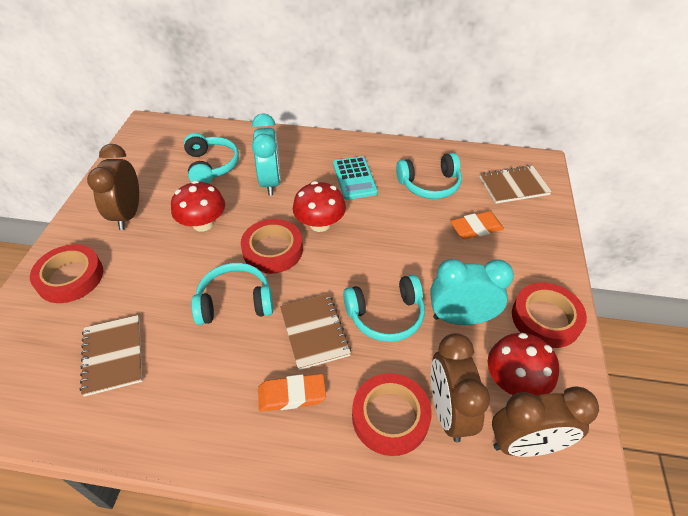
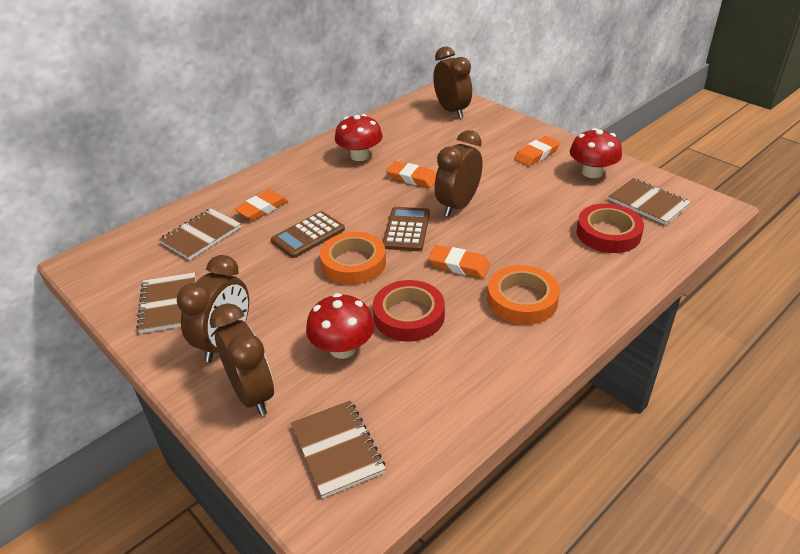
brown calculator: 0 -> 2
brown clock: 3 -> 4
brown notebook: 3 -> 4
orange eraser: 2 -> 4
orange tape: 0 -> 2
red tape: 4 -> 2
turquoise calculator: 1 -> 0
turquoise clock: 2 -> 0
turquoise headphones: 4 -> 0

